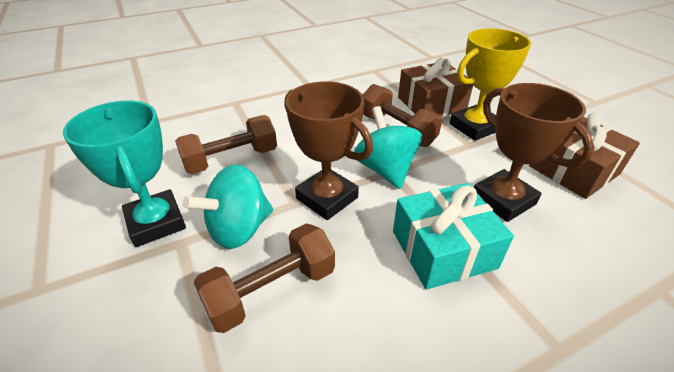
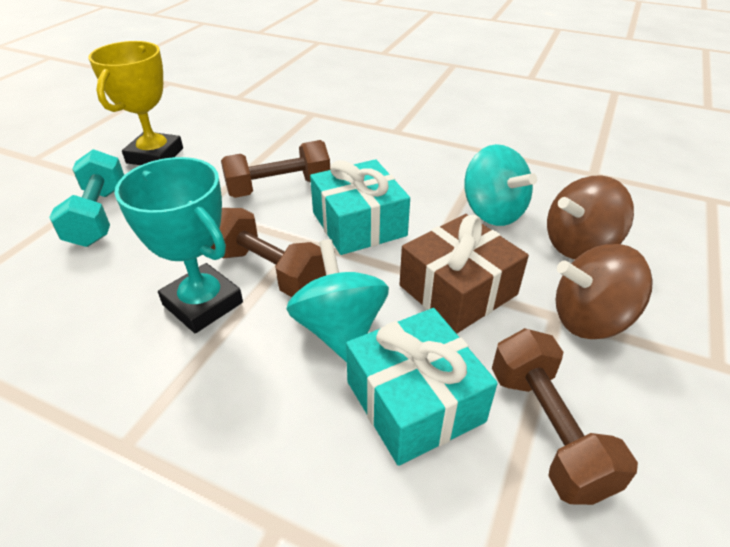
brown gift: 2 -> 1
brown spinning top: 0 -> 2
brown trophy: 2 -> 0
turquoise dumbbell: 0 -> 1
turquoise gift: 1 -> 2

